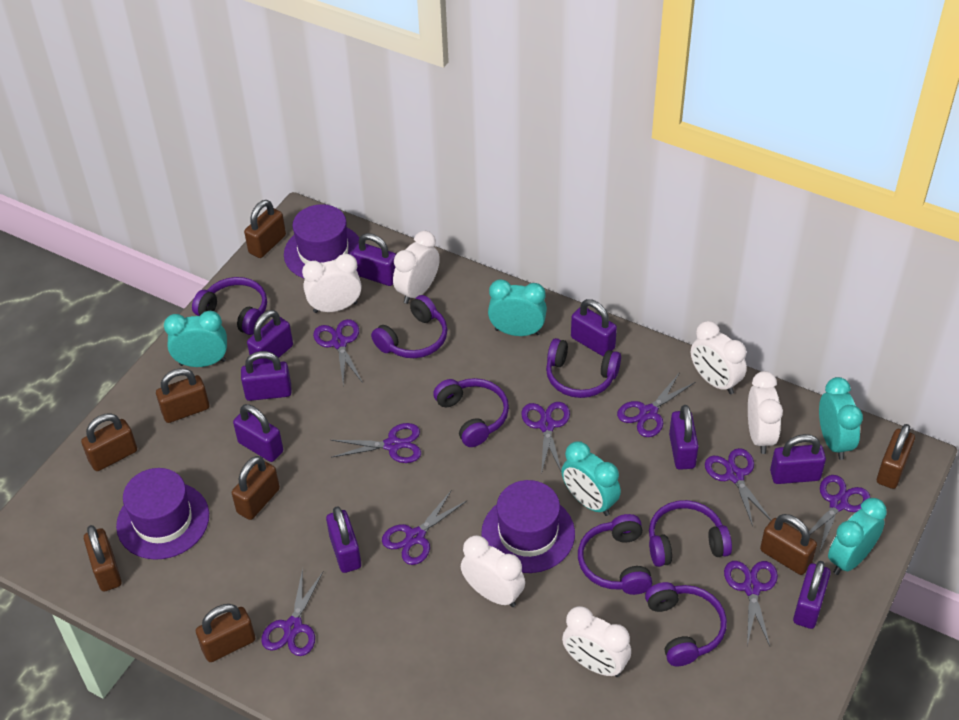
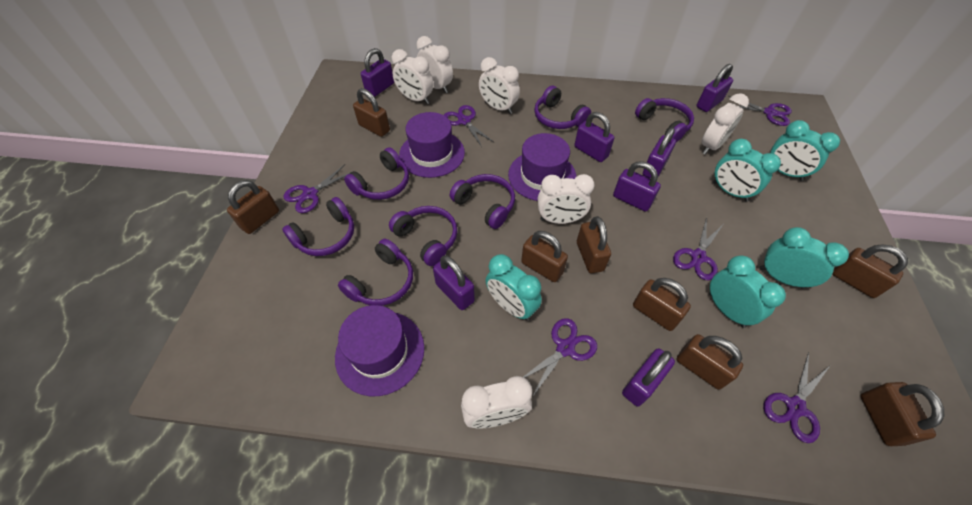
purple padlock: 9 -> 7
purple scissors: 9 -> 6

